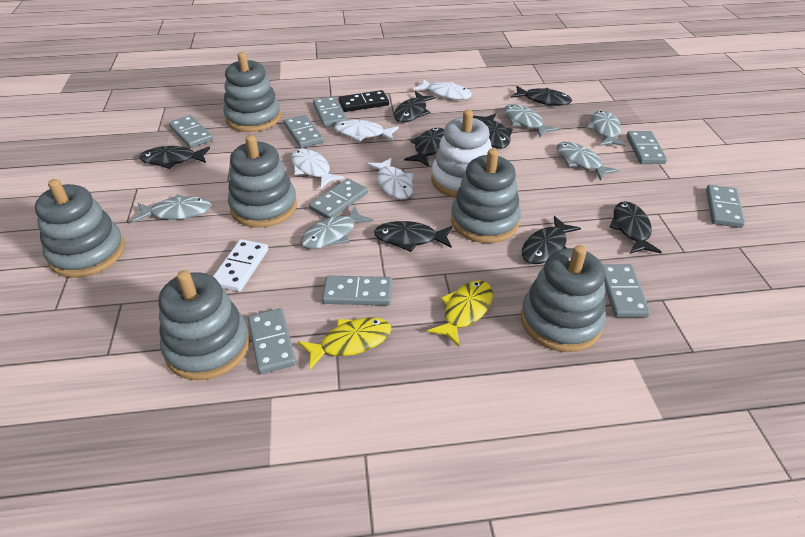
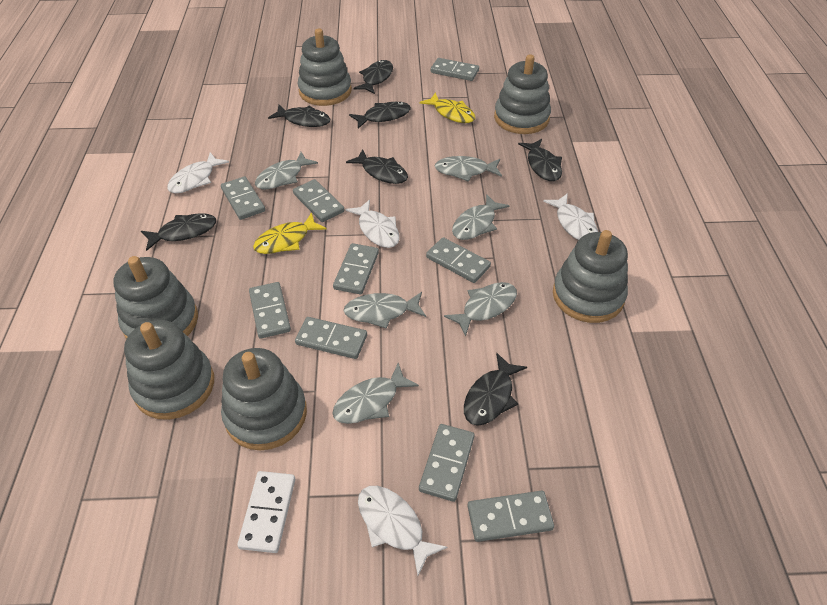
black domino: 1 -> 0
black fish: 8 -> 7
grey fish: 5 -> 6
white stacking toy: 1 -> 0

